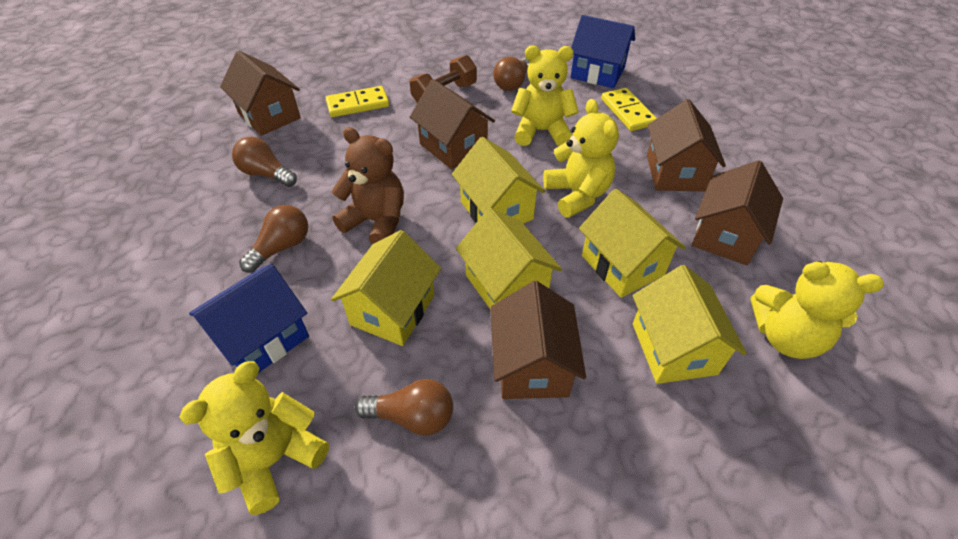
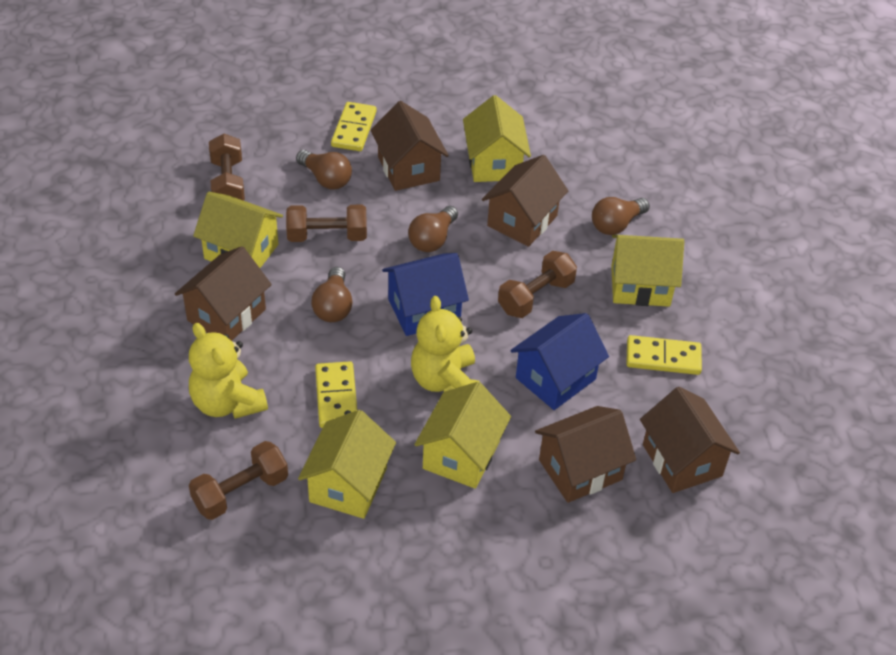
brown dumbbell: 1 -> 4
brown teddy bear: 1 -> 0
yellow domino: 2 -> 3
yellow teddy bear: 4 -> 2

